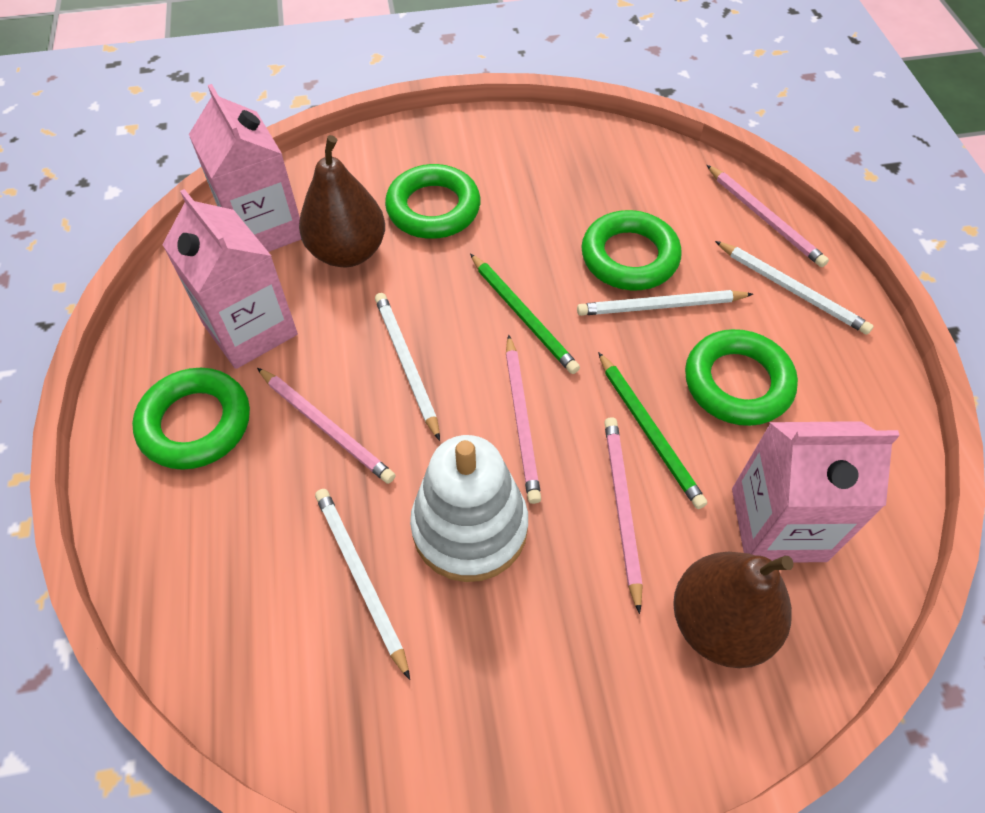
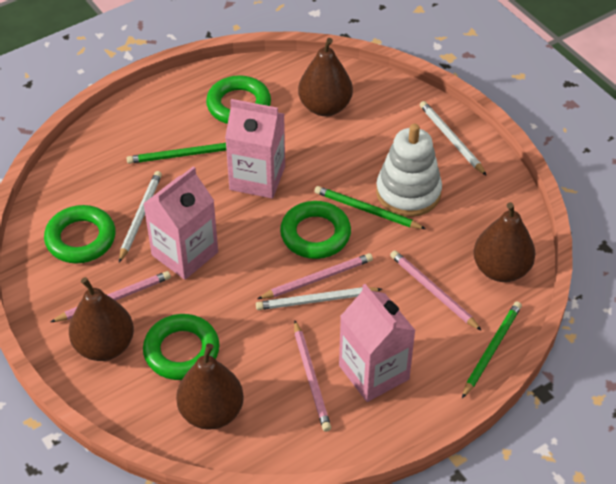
brown pear: 2 -> 4
green pencil: 2 -> 3
white pencil: 4 -> 3

